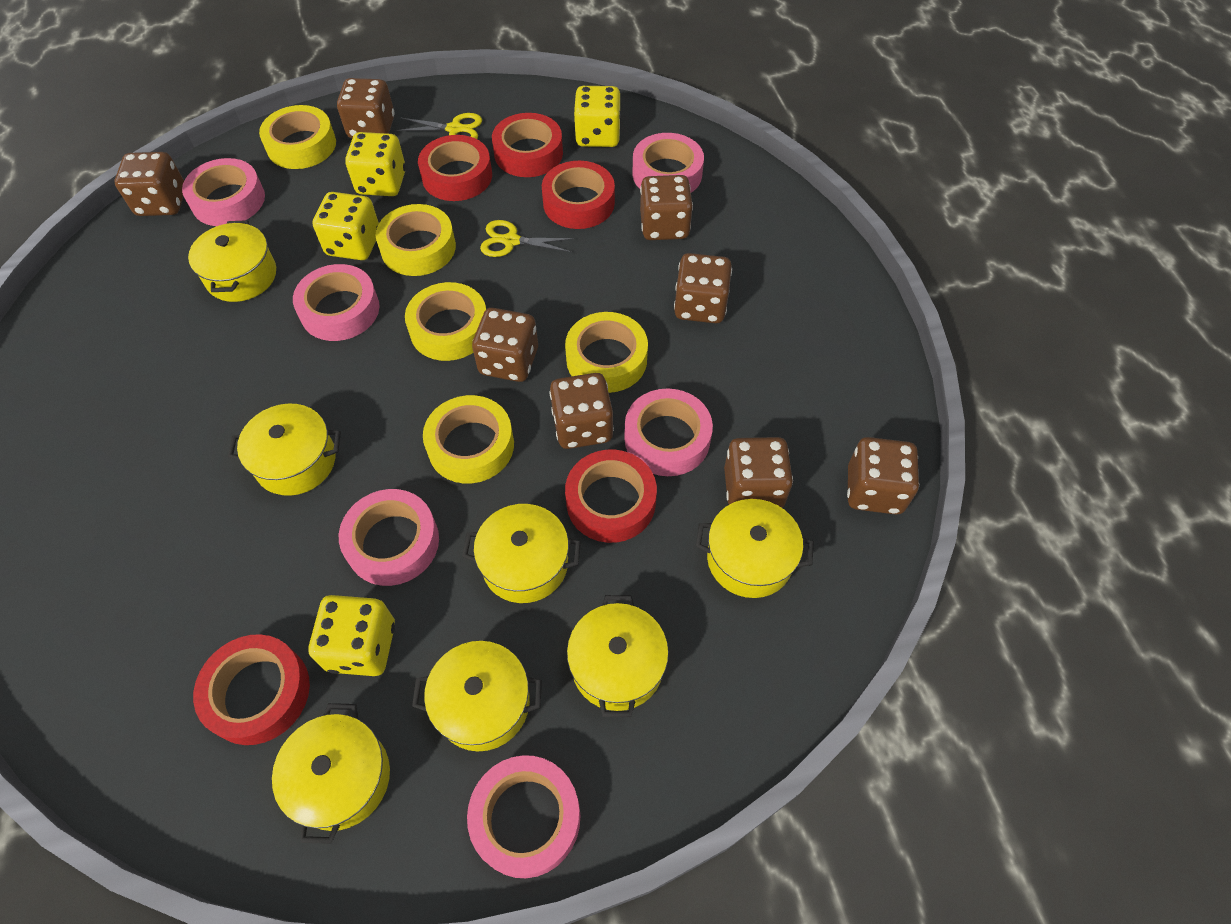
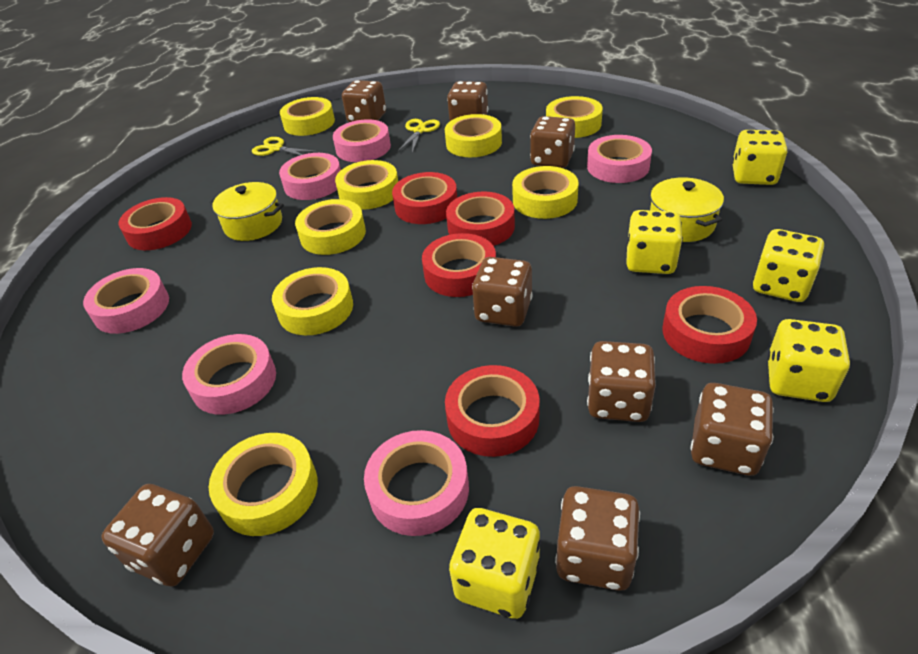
red tape: 5 -> 6
yellow dice: 4 -> 5
yellow pot: 7 -> 2
yellow tape: 5 -> 8

